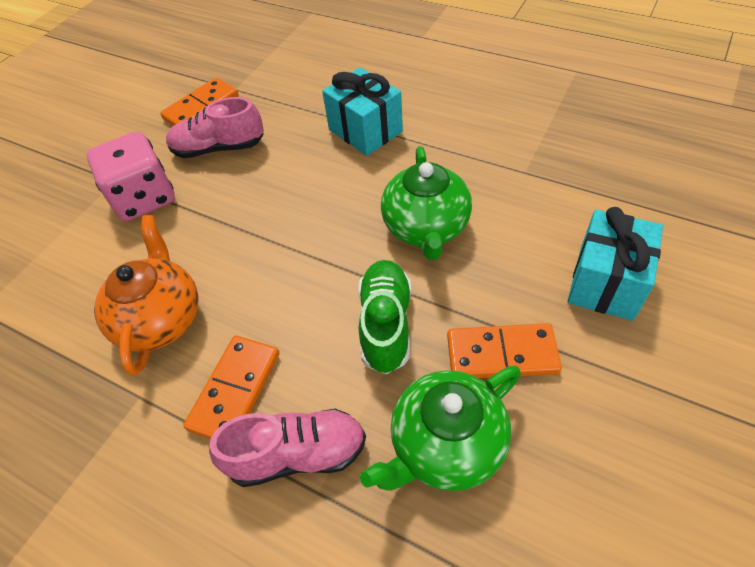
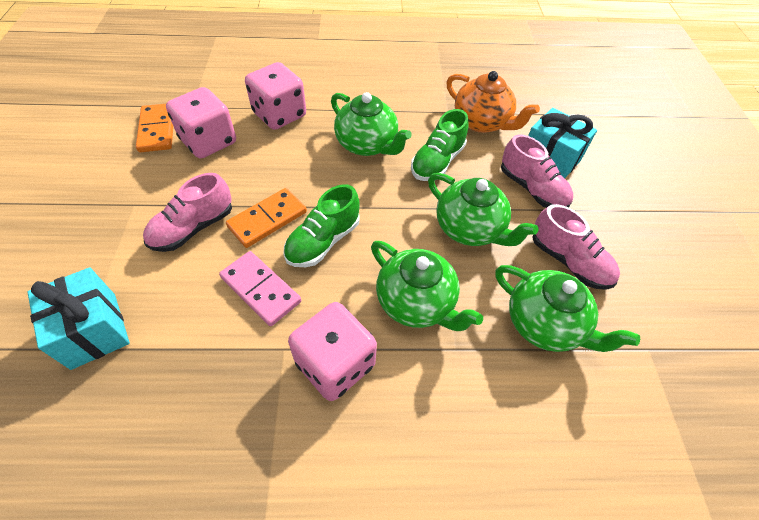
green shoe: 1 -> 2
green teapot: 2 -> 4
orange domino: 3 -> 2
pink dice: 1 -> 3
pink domino: 0 -> 1
pink shoe: 2 -> 3

